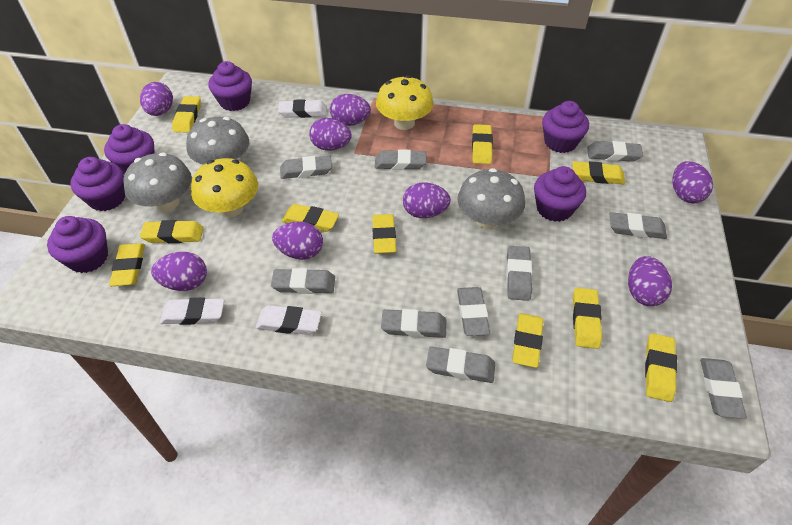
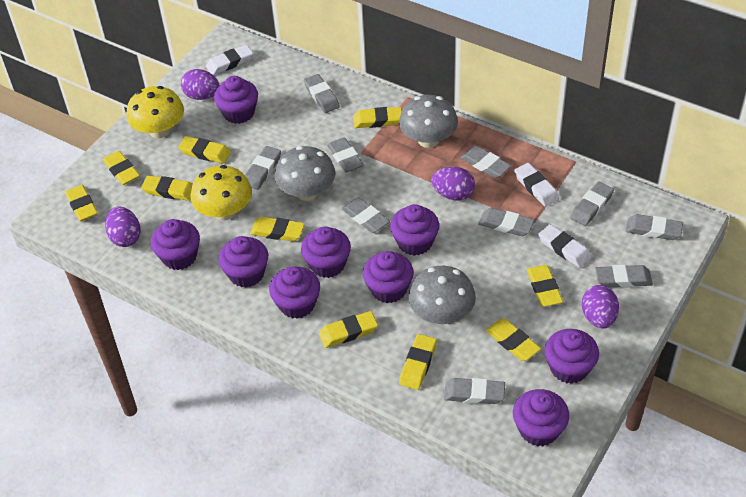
purple cupcake: 6 -> 9
purple egg: 8 -> 4

